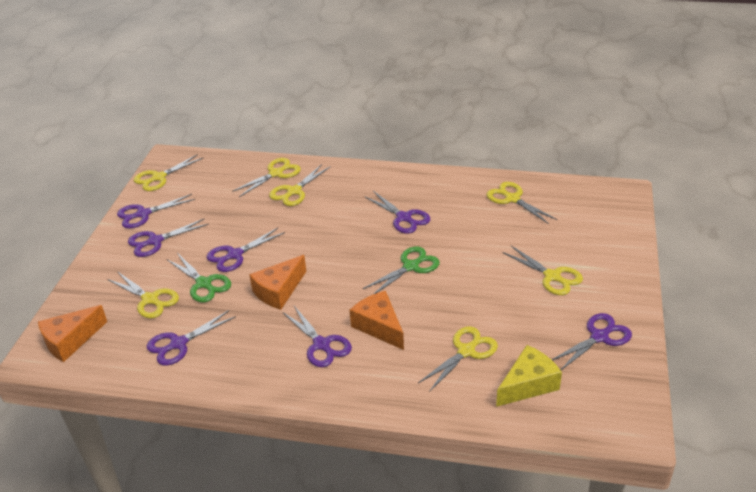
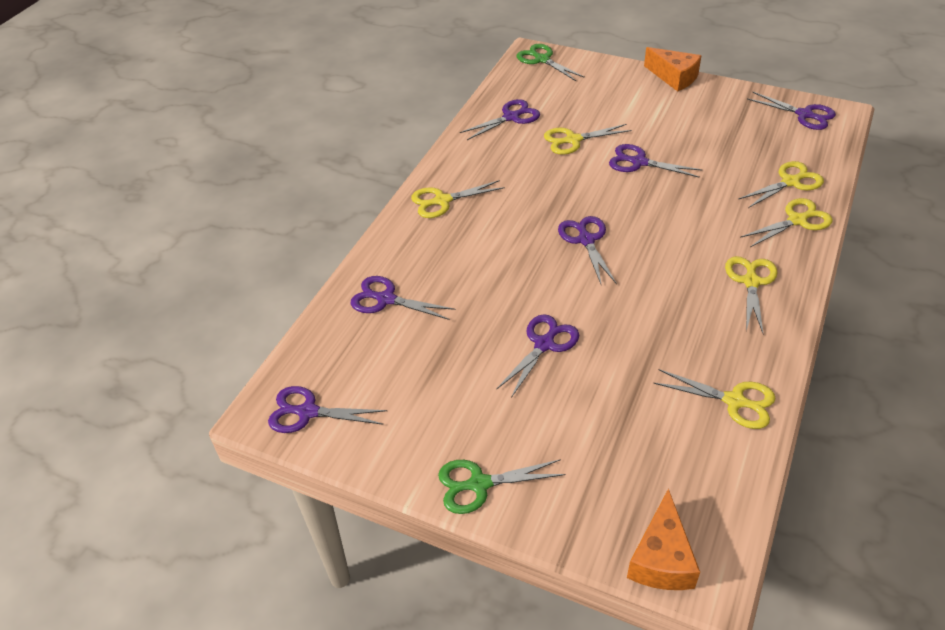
orange cheese: 3 -> 2
yellow cheese: 1 -> 0
yellow scissors: 7 -> 6

